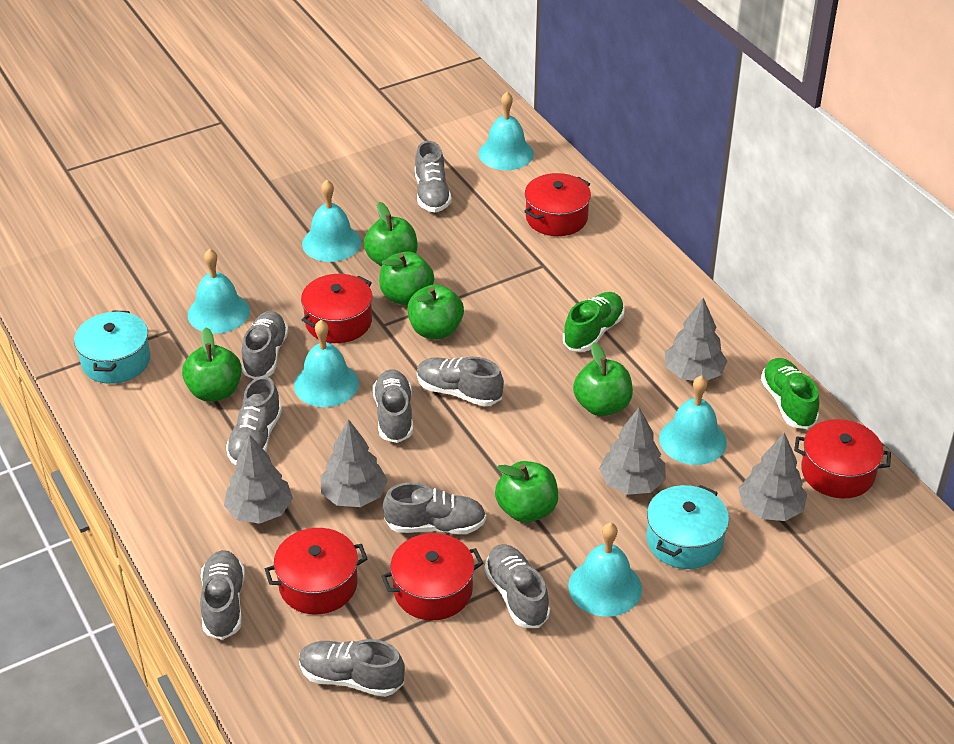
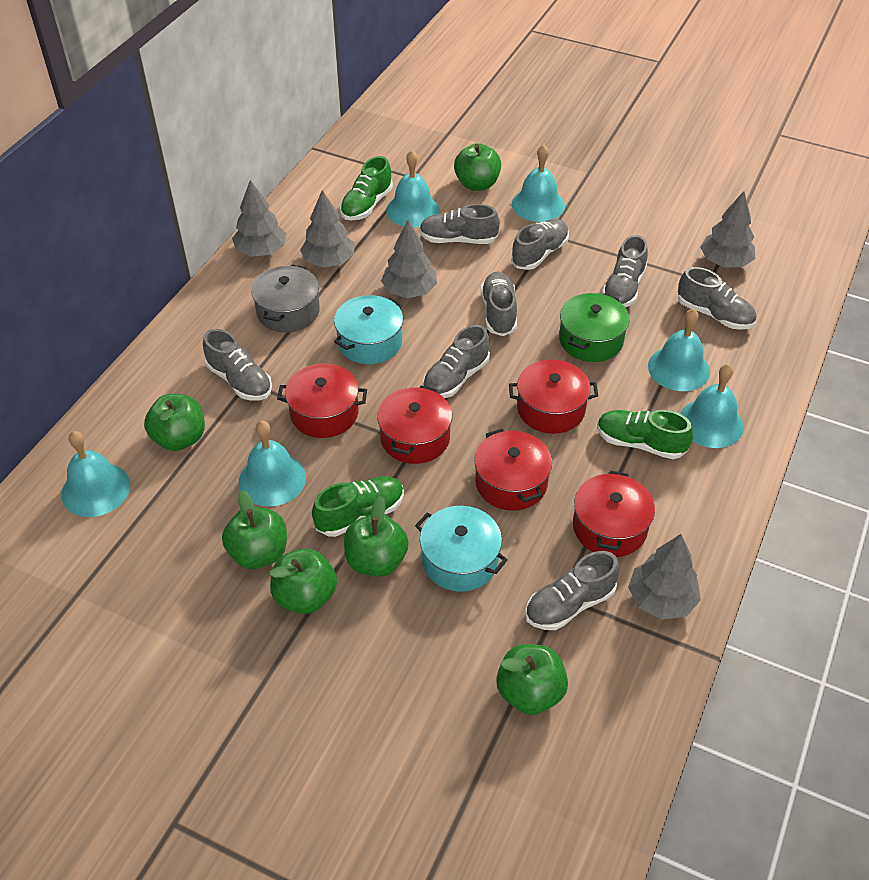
green pot: 0 -> 1
green shoe: 2 -> 3
grey pot: 0 -> 1
grey shoe: 9 -> 8

